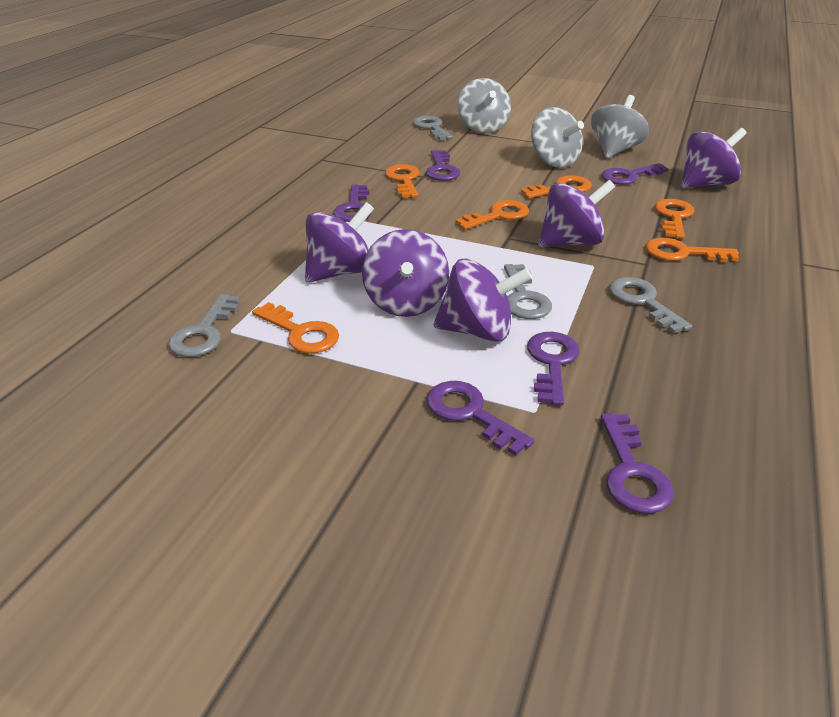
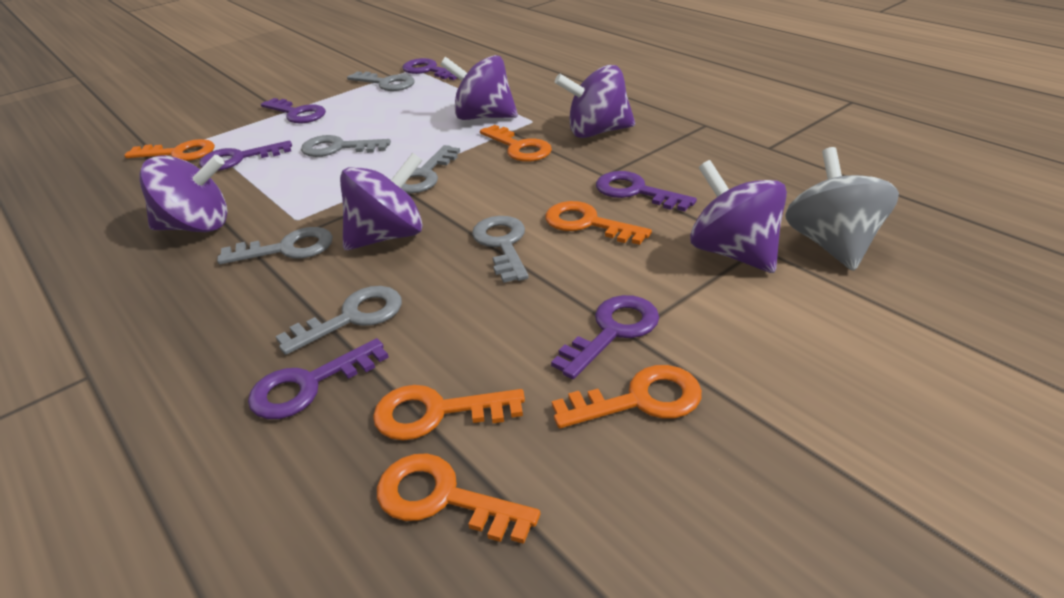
grey key: 4 -> 6
grey spinning top: 3 -> 1

